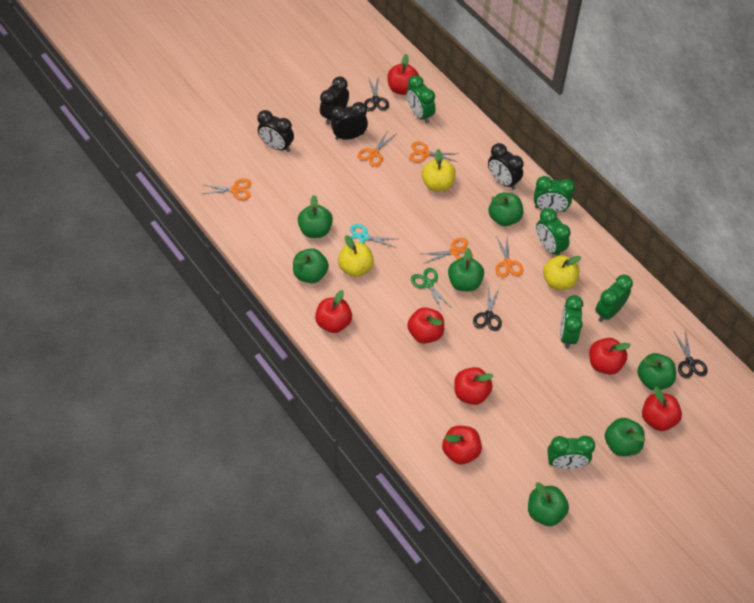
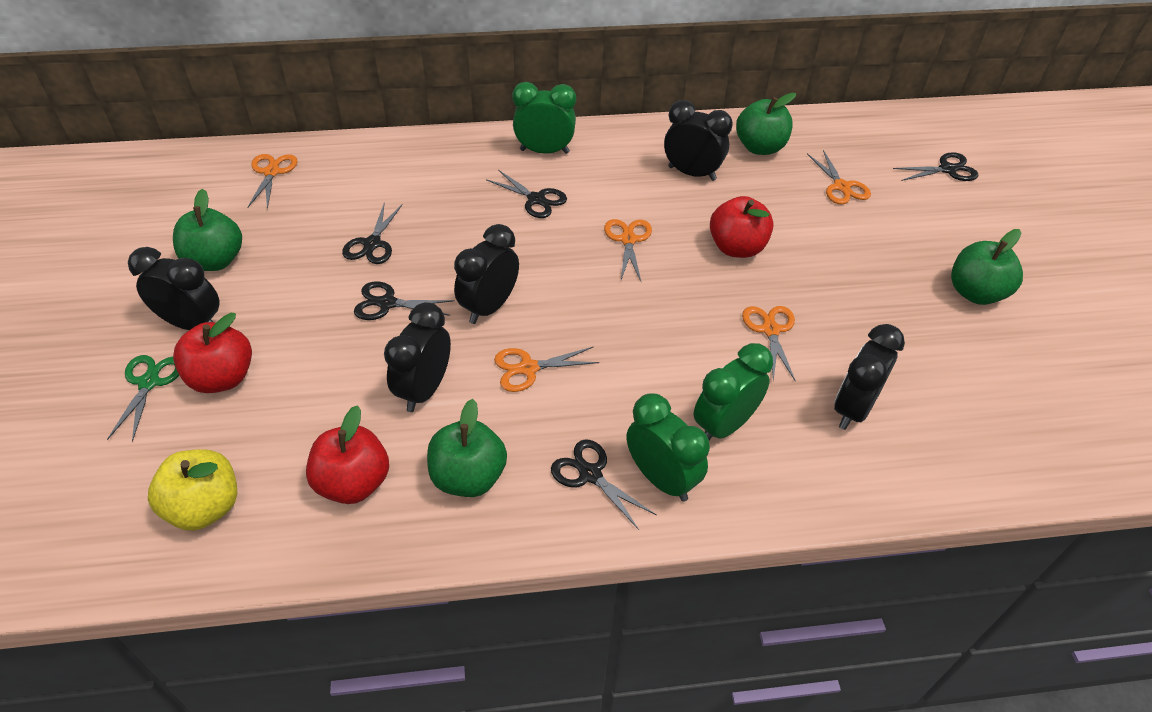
black clock: 4 -> 5
black scissors: 3 -> 5
green apple: 7 -> 4
green clock: 6 -> 3
red apple: 7 -> 3
turquoise scissors: 1 -> 0
yellow apple: 3 -> 1

